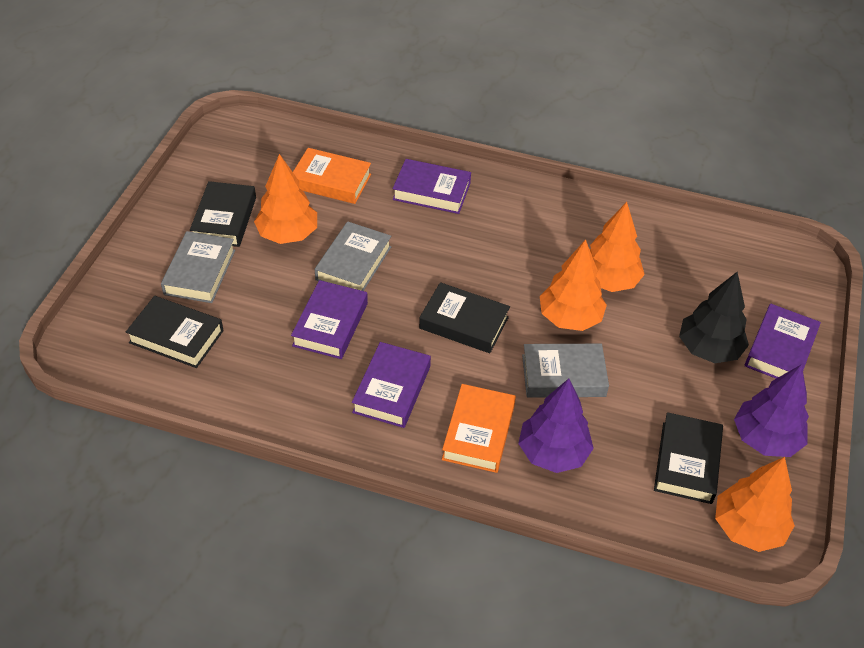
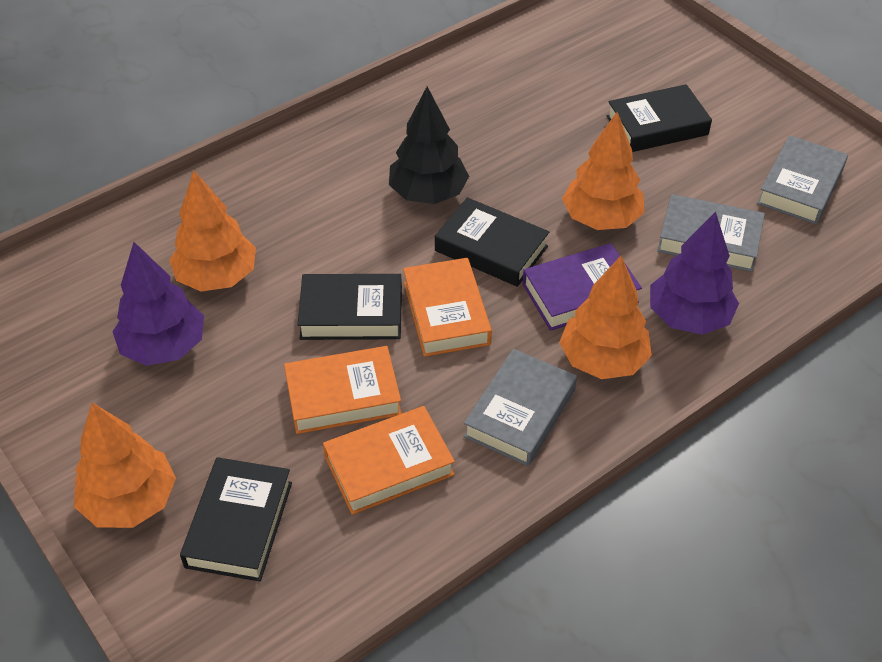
orange book: 2 -> 3
purple book: 4 -> 1

